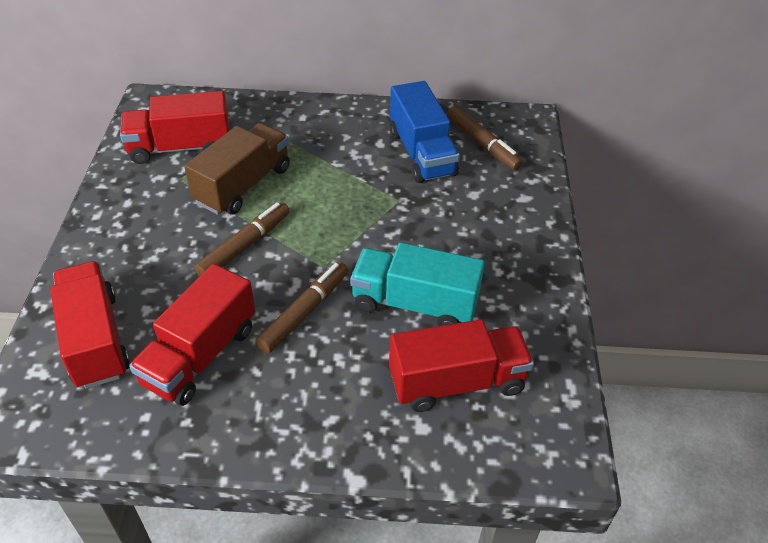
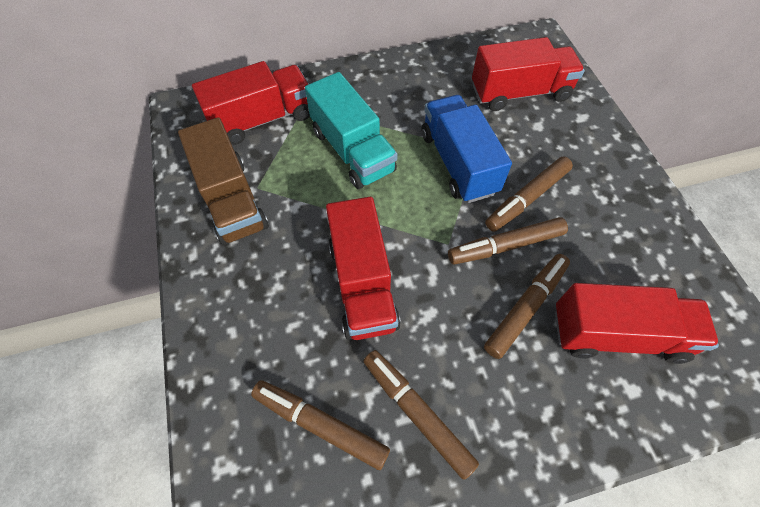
brown marker: 3 -> 5

